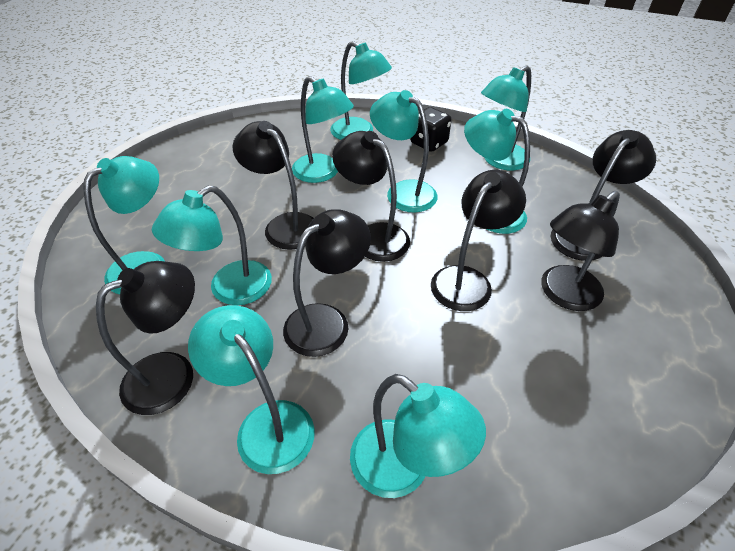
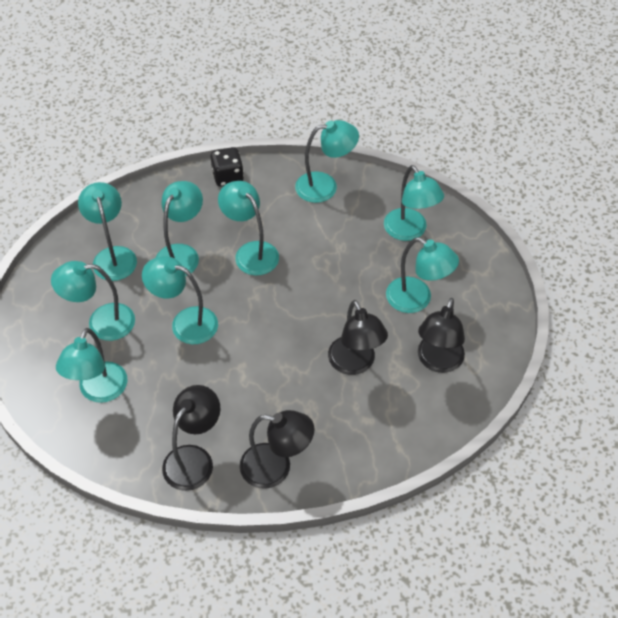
black lamp: 7 -> 4

